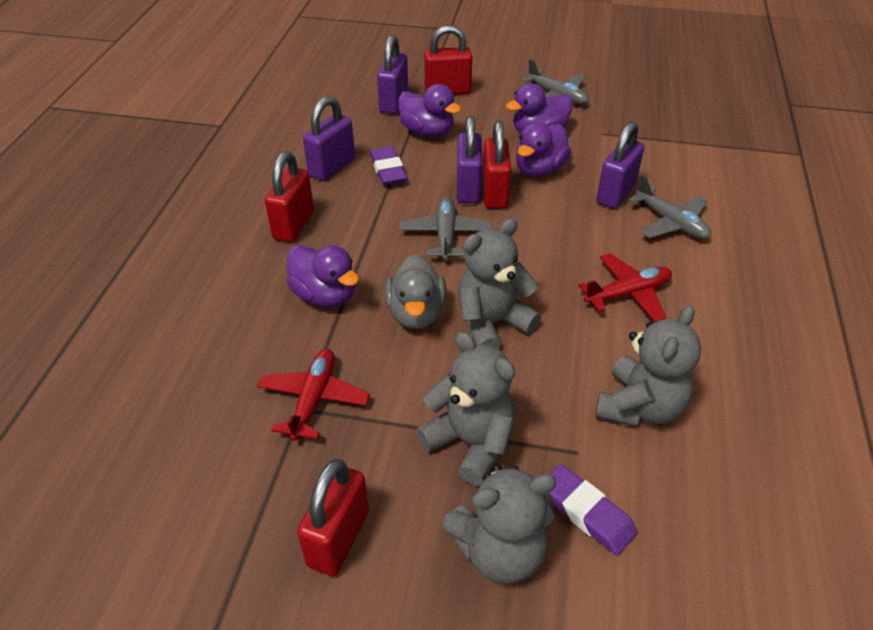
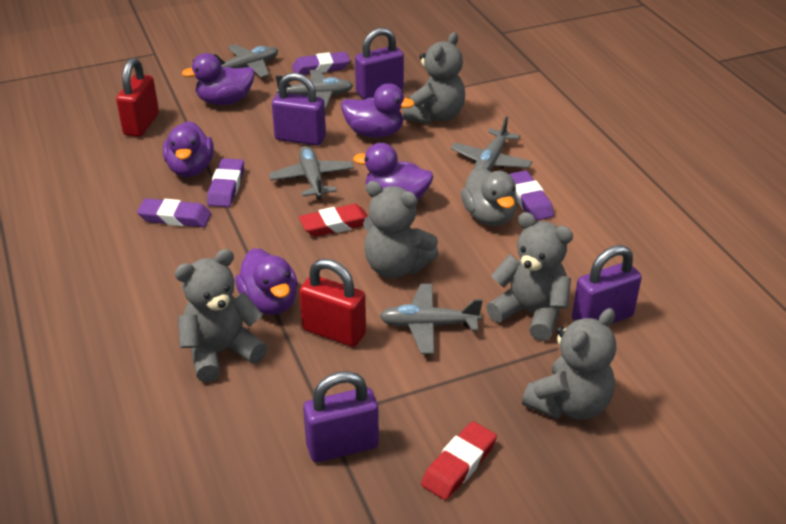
grey plane: 3 -> 5
grey teddy bear: 4 -> 5
purple duck: 4 -> 5
purple eraser: 2 -> 4
red eraser: 0 -> 2
red padlock: 4 -> 2
red plane: 2 -> 0

